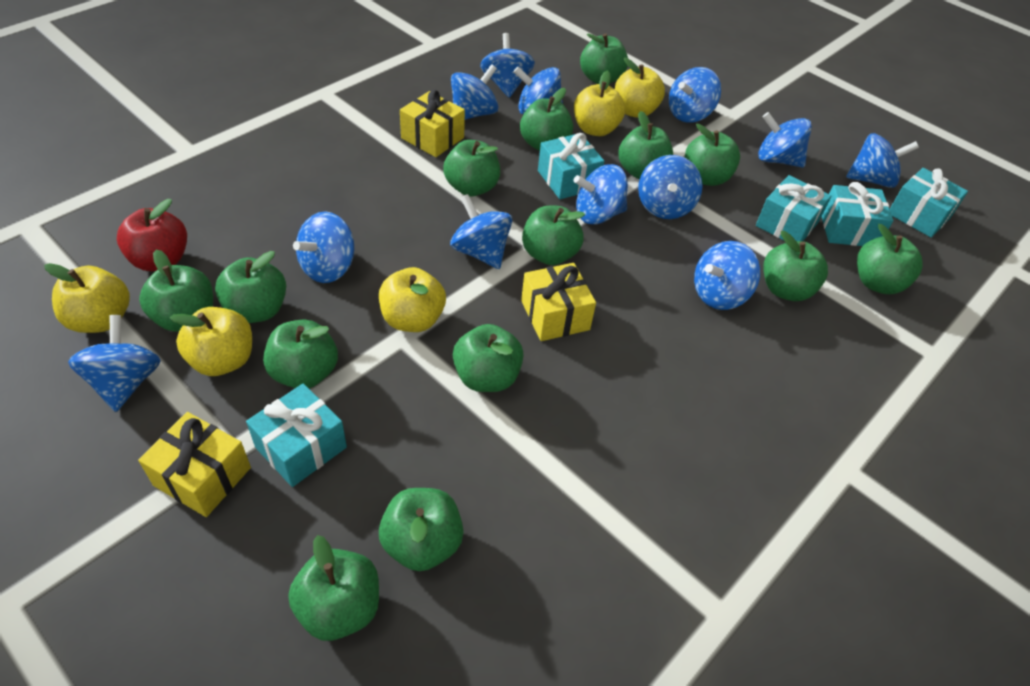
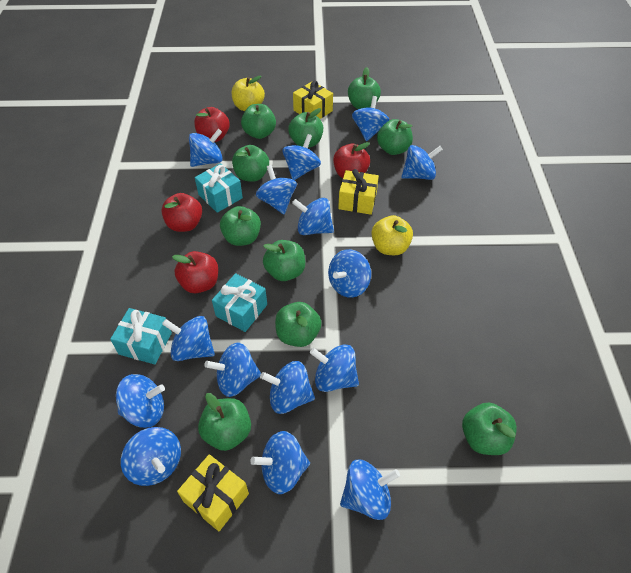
blue spinning top: 12 -> 15
green apple: 14 -> 10
red apple: 1 -> 4
turquoise gift: 5 -> 3
yellow apple: 5 -> 2

